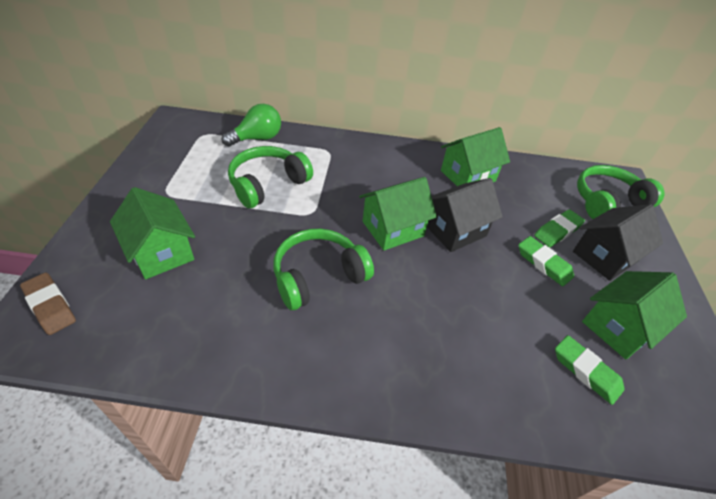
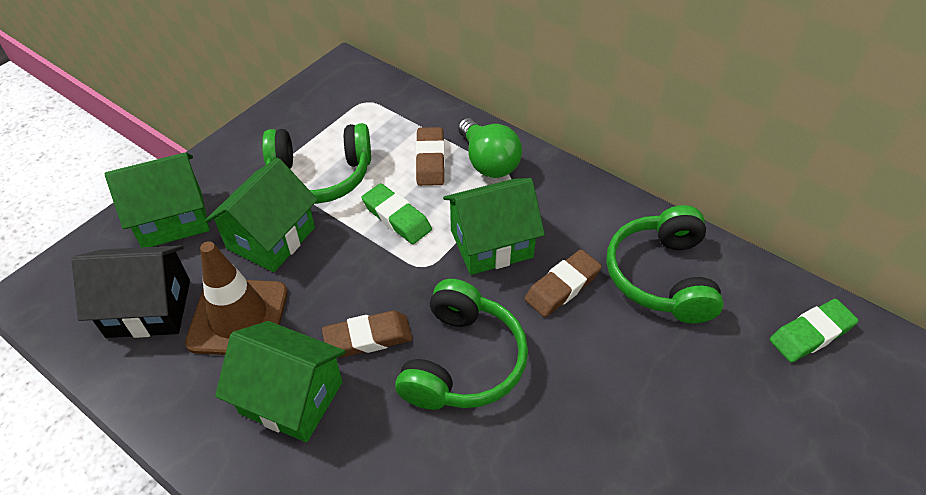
black house: 2 -> 1
brown eraser: 1 -> 3
brown traffic cone: 0 -> 1
green eraser: 3 -> 2

